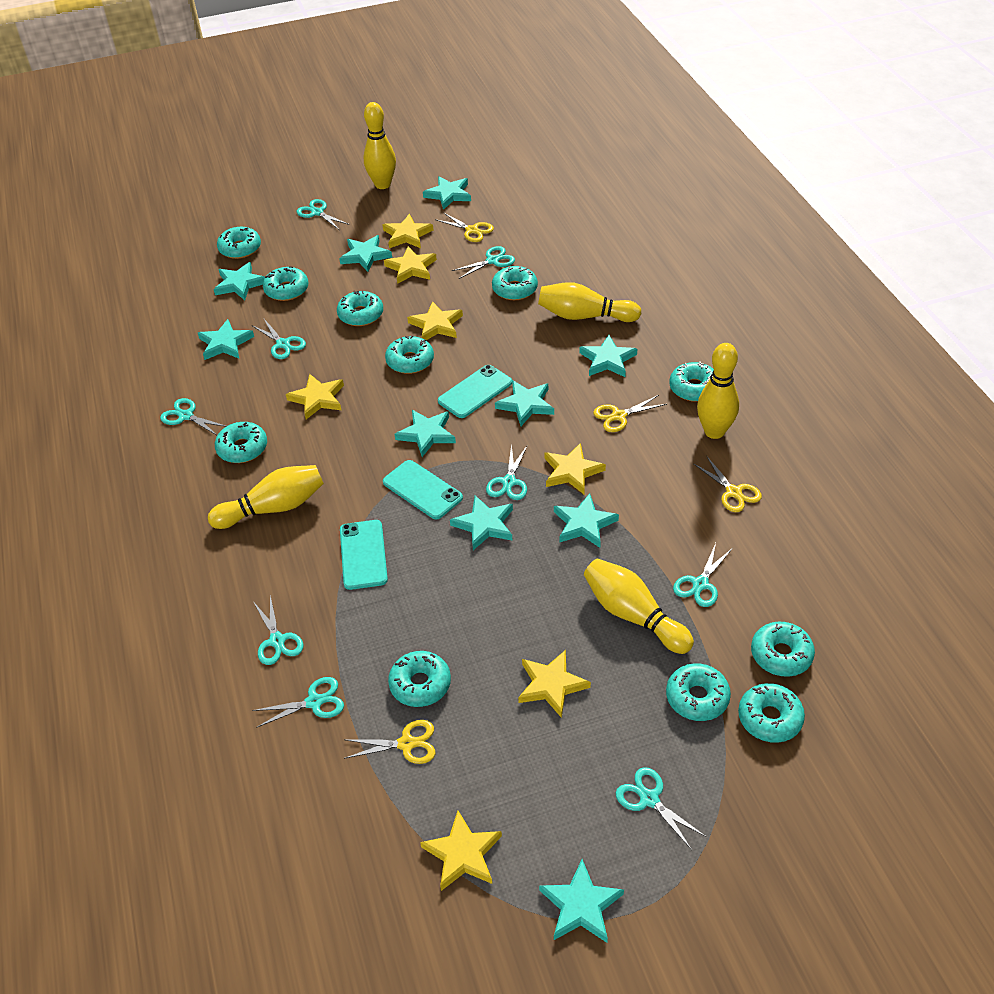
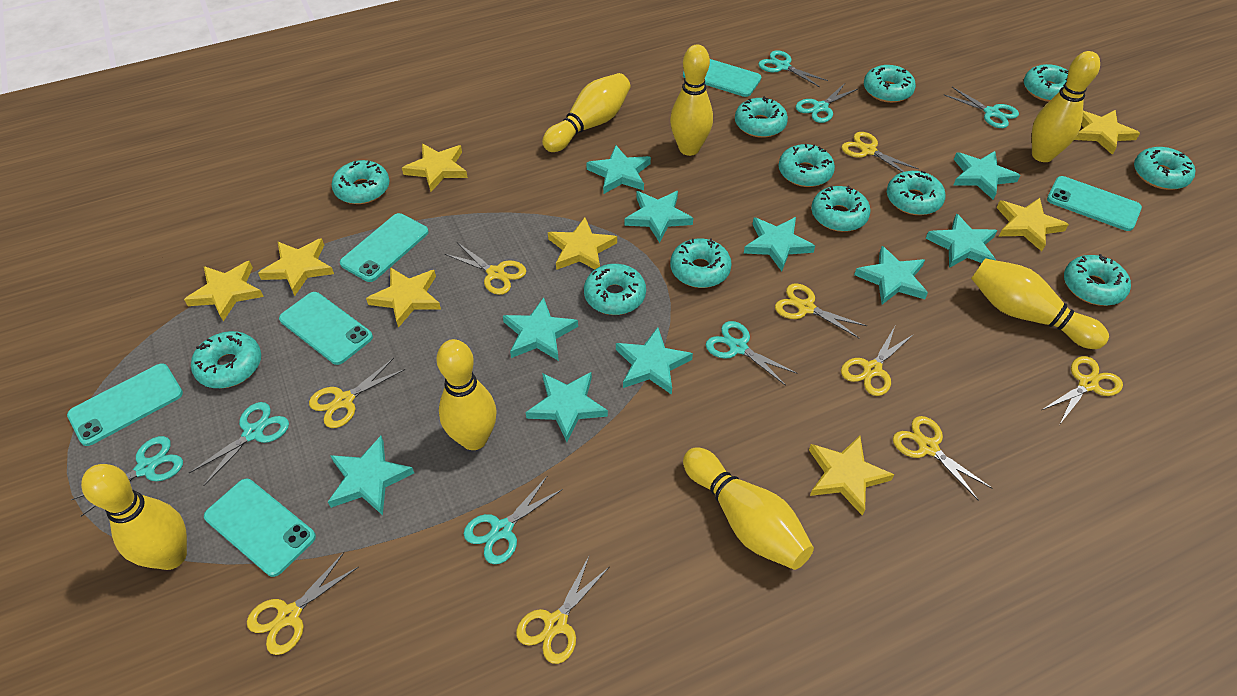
turquoise donut: 11 -> 12
turquoise phone: 3 -> 6
turquoise scissors: 9 -> 7
yellow bowling pin: 5 -> 7
yellow scissors: 4 -> 9
yellow star: 7 -> 8

